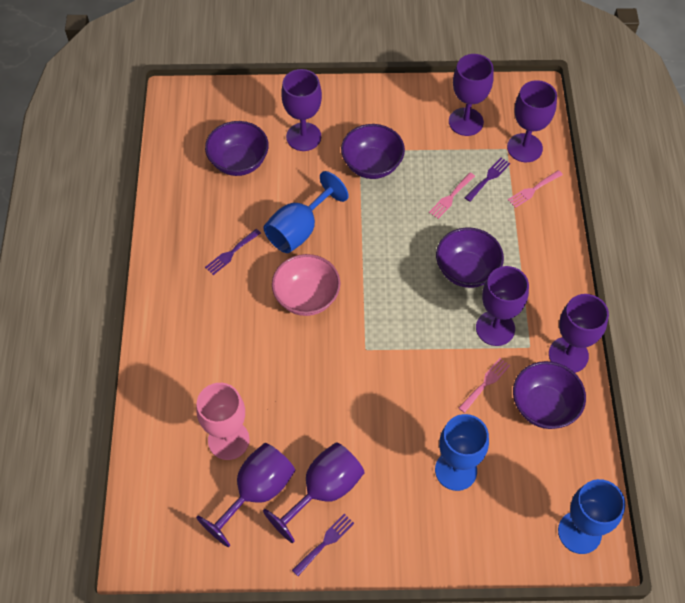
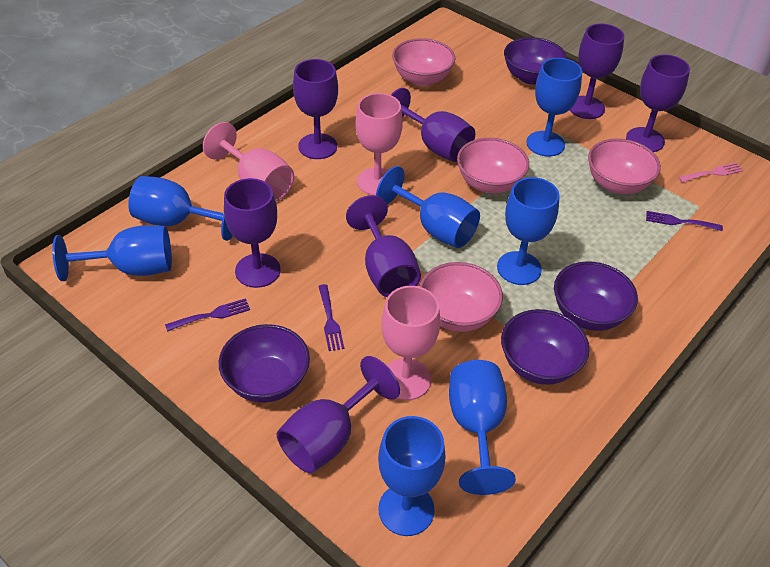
blue goblet: 3 -> 7
pink bowl: 1 -> 4
pink fork: 3 -> 1
pink goblet: 1 -> 3

